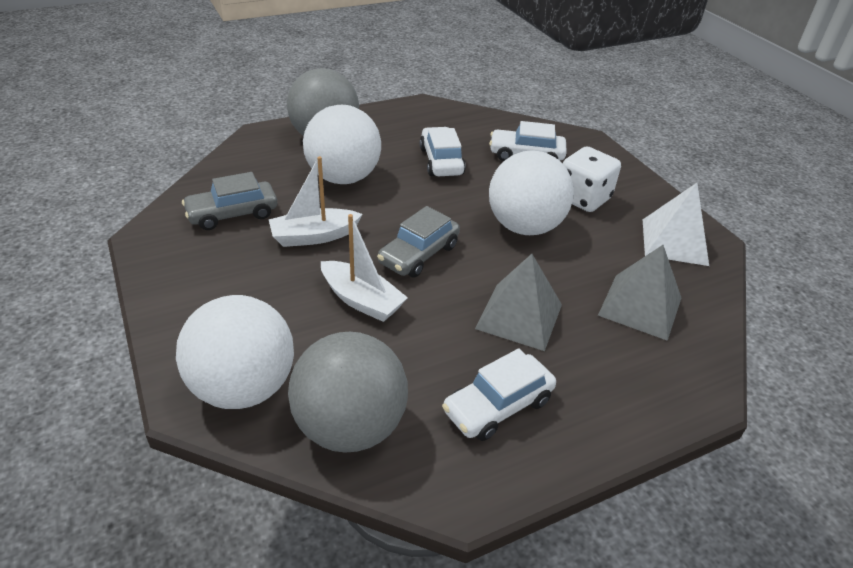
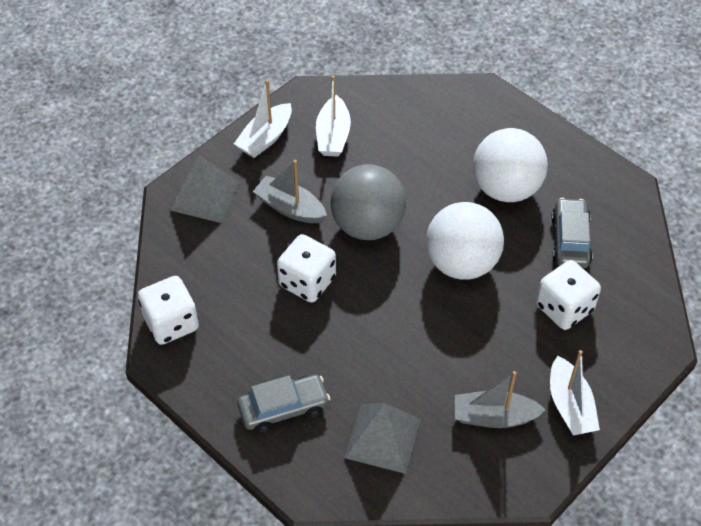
grey ball: 2 -> 1
grey boat: 0 -> 2
white ball: 3 -> 2
white boat: 2 -> 3
white car: 3 -> 0
white dice: 1 -> 3
white pyramid: 1 -> 0

